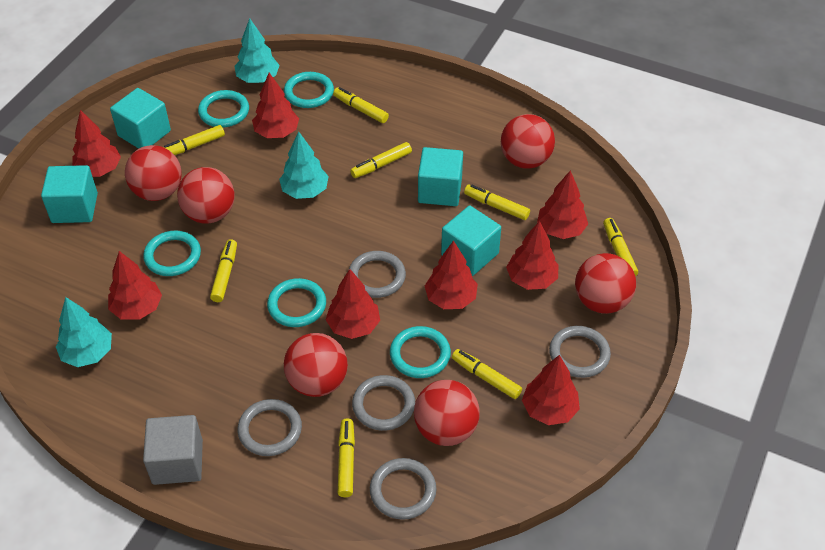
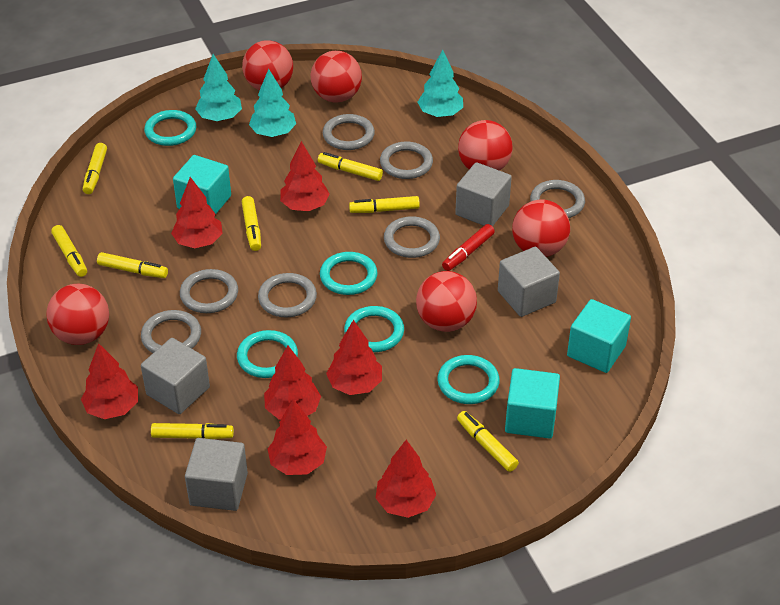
grey cube: 1 -> 4
grey ring: 5 -> 7
red marker: 0 -> 1
red tree: 8 -> 7
turquoise cube: 4 -> 3

